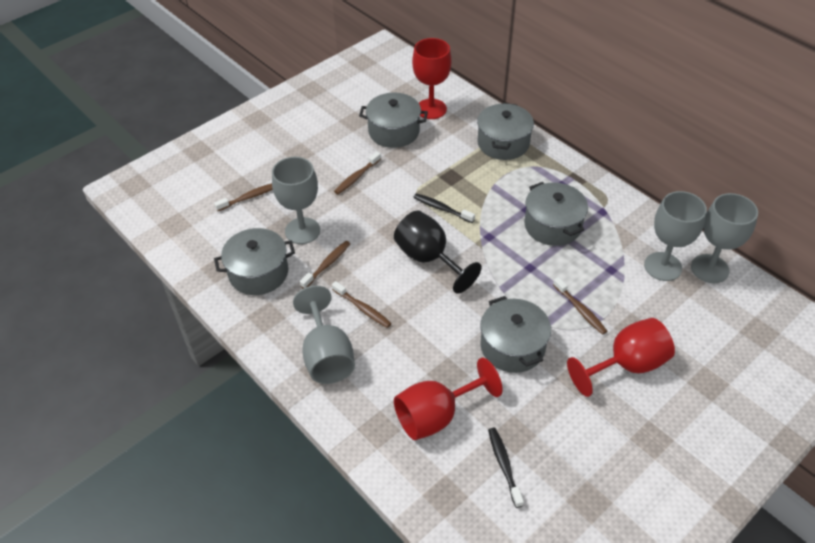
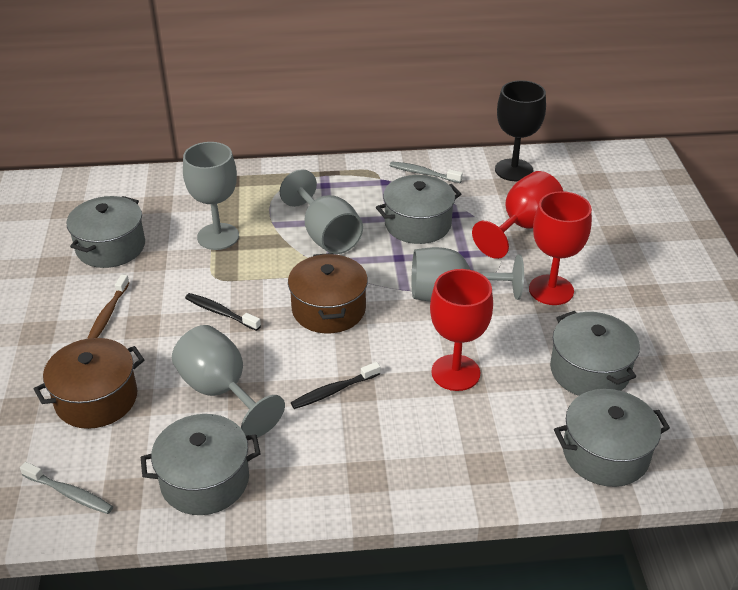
brown pot: 0 -> 2
brown toothbrush: 5 -> 1
grey toothbrush: 0 -> 2

